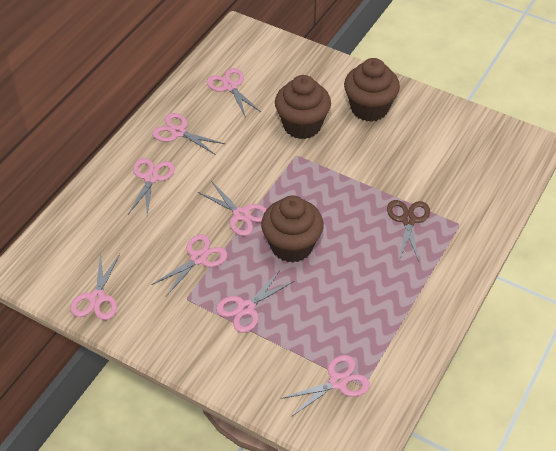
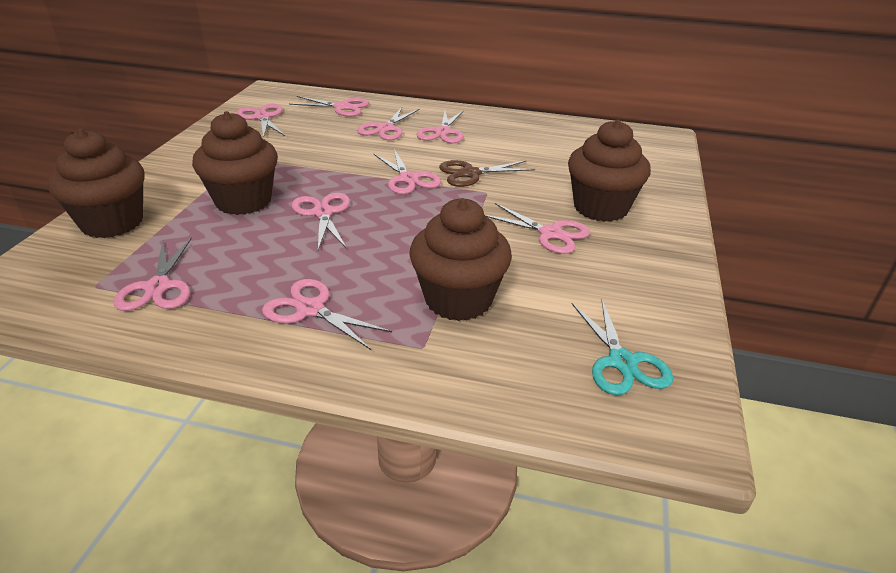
brown cupcake: 3 -> 4
pink scissors: 8 -> 9
turquoise scissors: 0 -> 1

